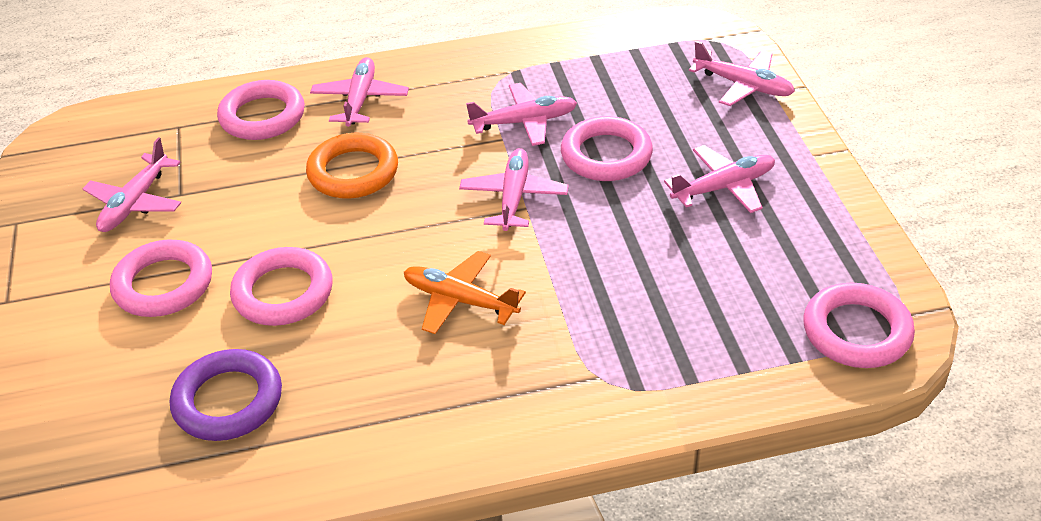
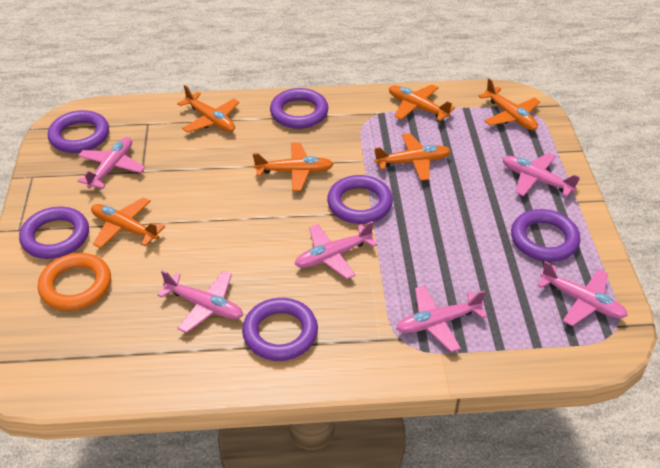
orange plane: 1 -> 6
pink ring: 5 -> 0
purple ring: 1 -> 6

